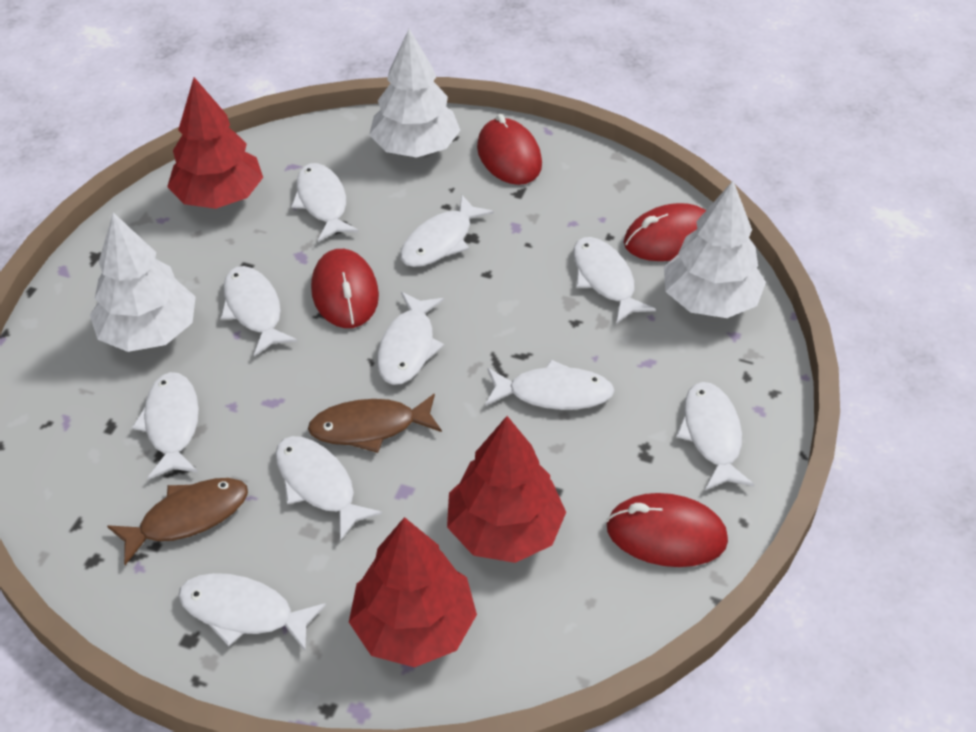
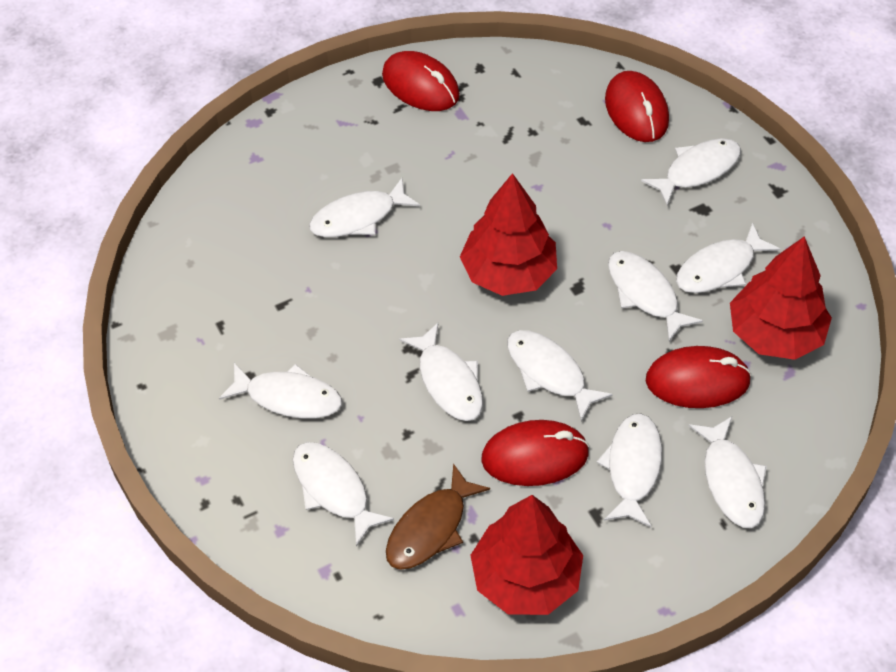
brown fish: 2 -> 1
white tree: 3 -> 0

